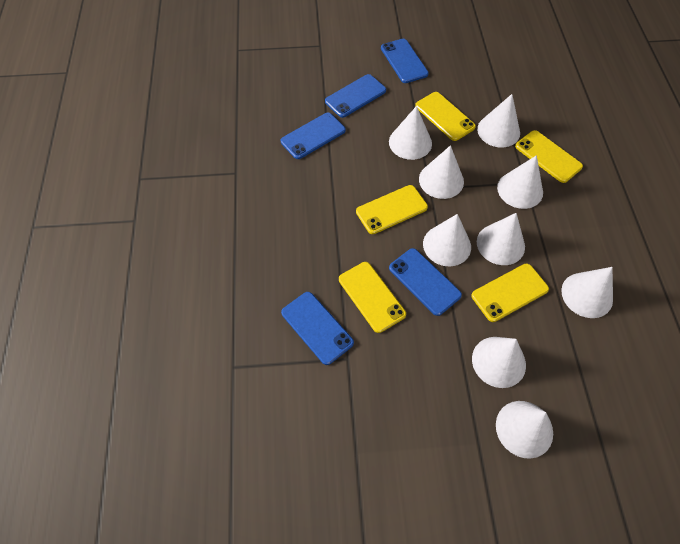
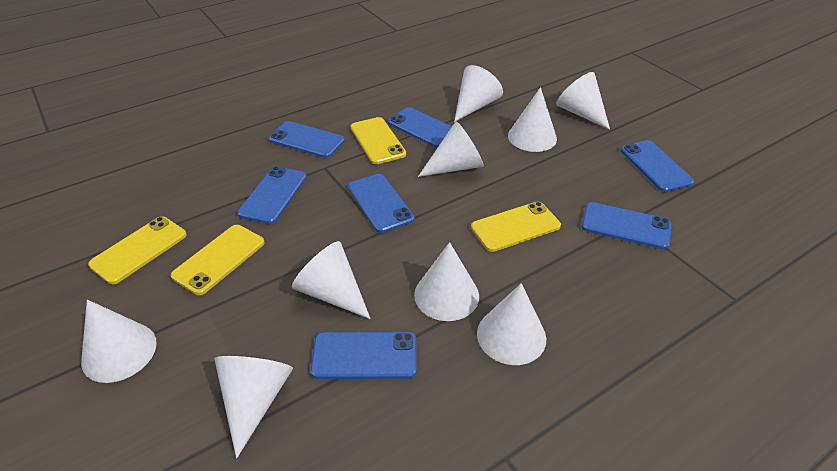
blue phone: 5 -> 7
yellow phone: 5 -> 4

